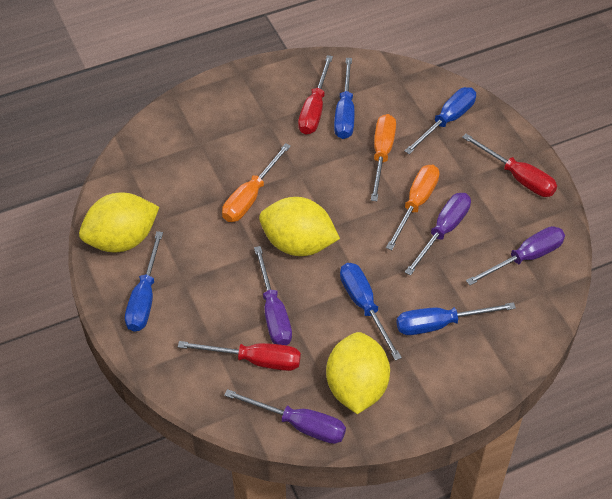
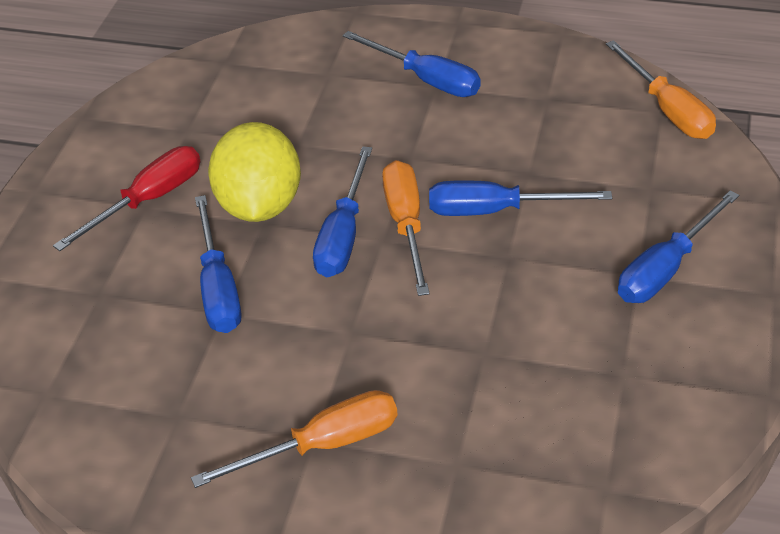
purple screwdriver: 4 -> 0
red screwdriver: 3 -> 1
yellow lemon: 3 -> 1

